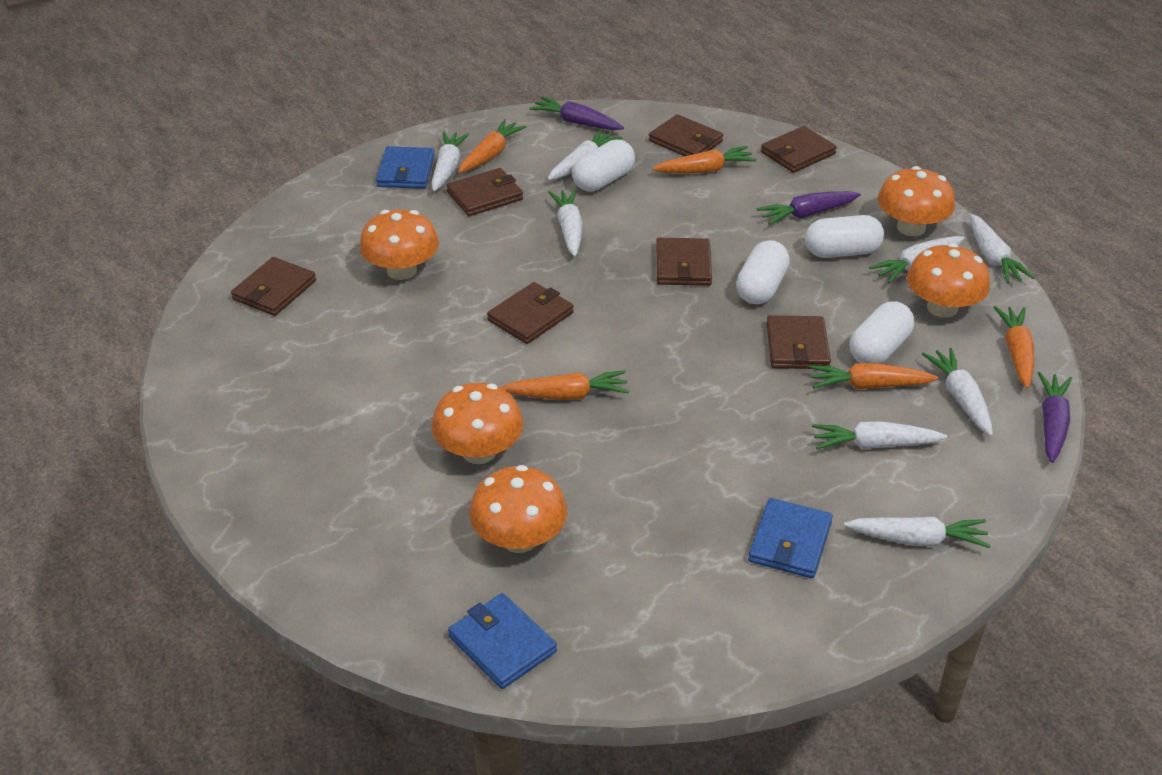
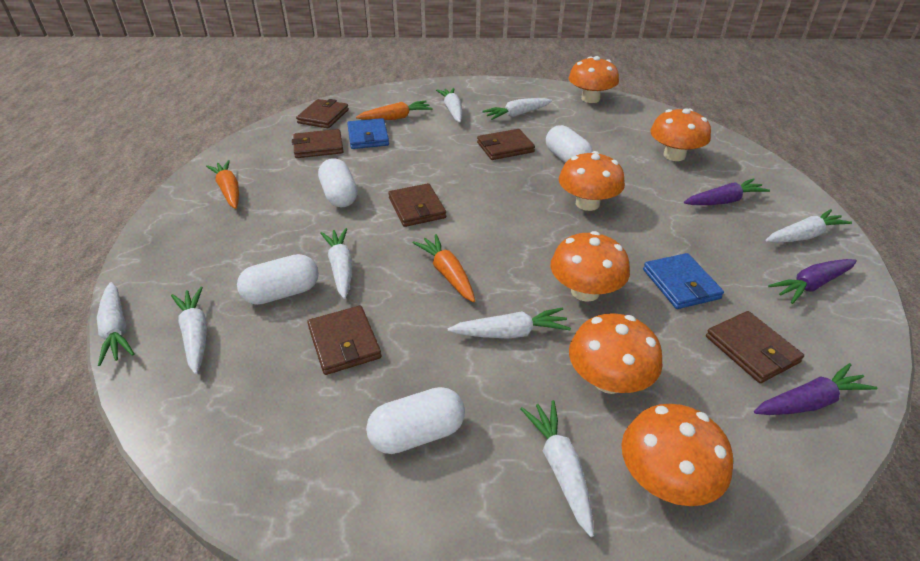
blue wallet: 3 -> 2
brown wallet: 7 -> 6
orange carrot: 5 -> 3
orange mushroom: 5 -> 6

